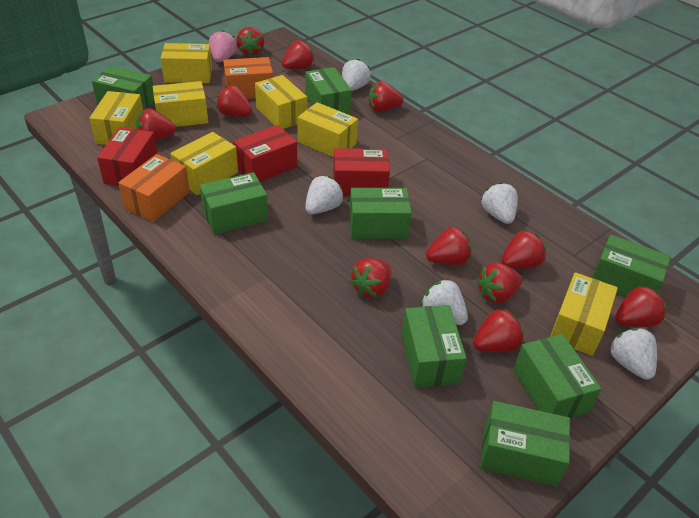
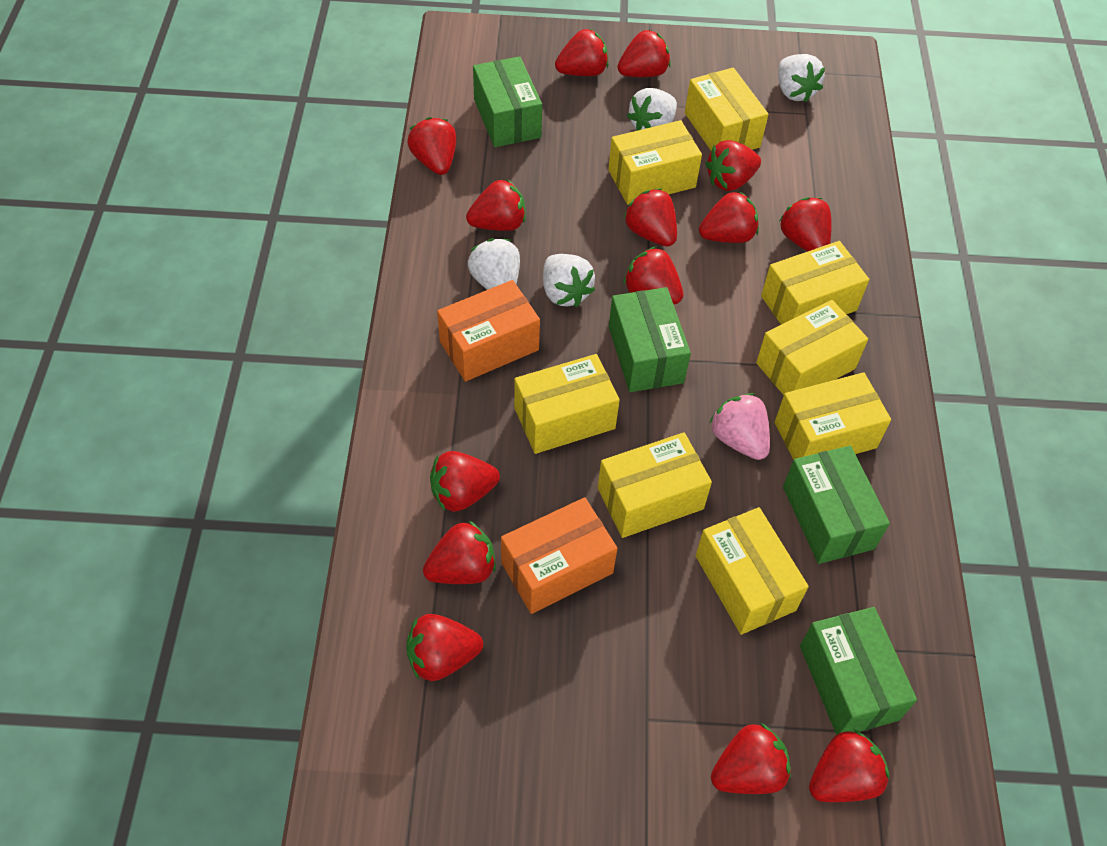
green box: 8 -> 4
red box: 3 -> 0
red strawberry: 11 -> 14
white strawberry: 5 -> 4
yellow box: 7 -> 8

